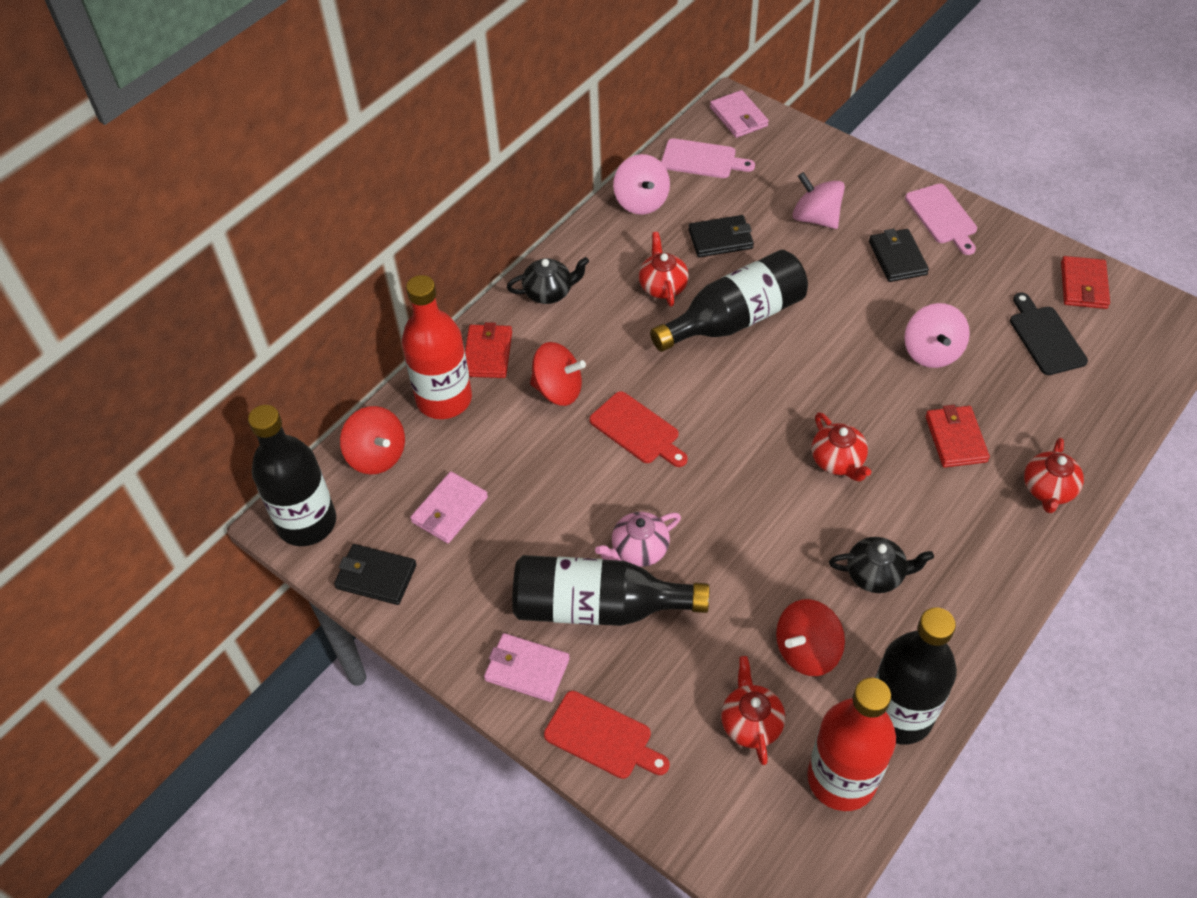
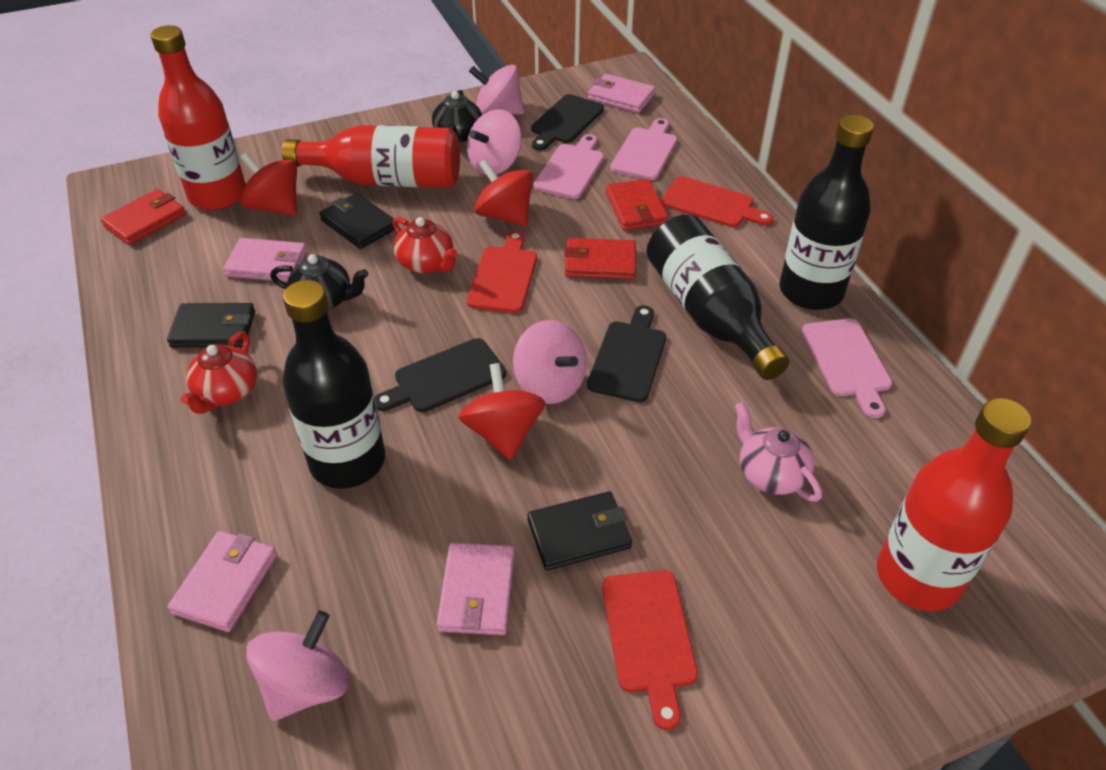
black bottle: 4 -> 3
black cutting board: 1 -> 3
pink cutting board: 2 -> 3
pink spinning top: 3 -> 4
pink wallet: 3 -> 4
red bottle: 2 -> 3
red cutting board: 2 -> 3
red teapot: 4 -> 2

